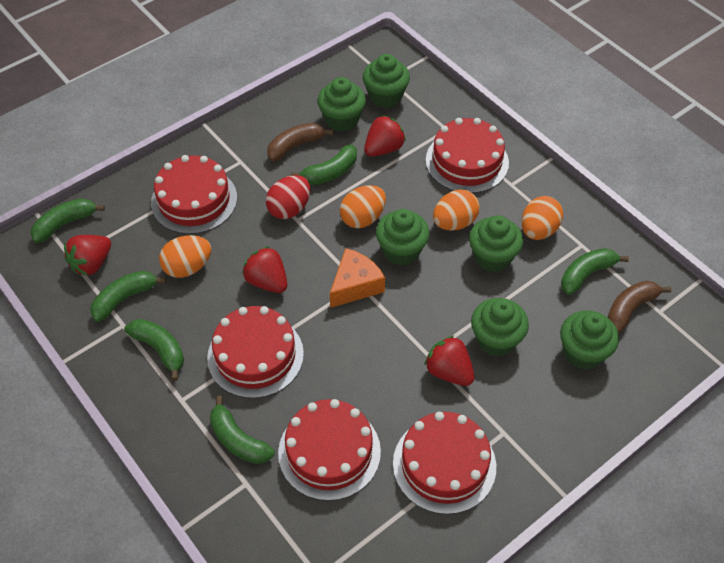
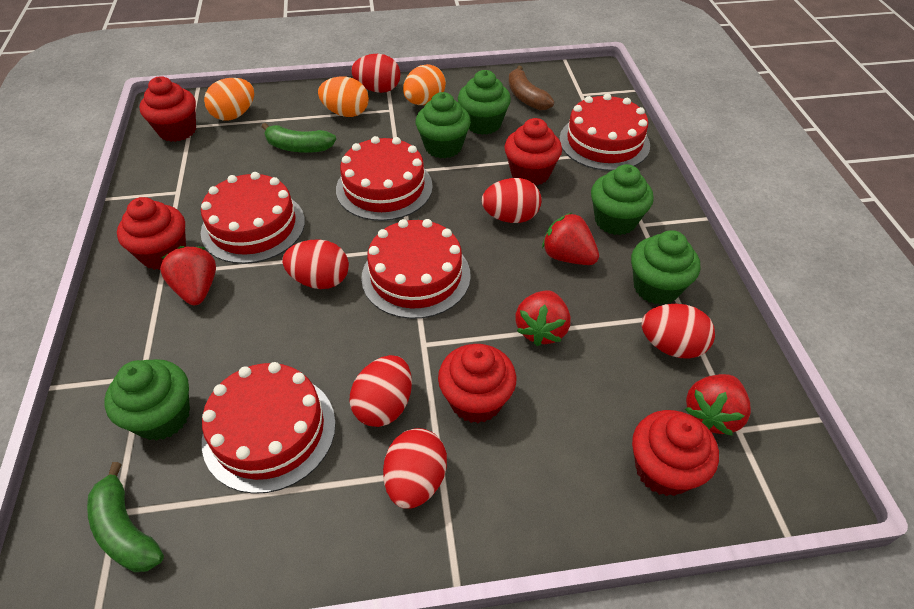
brown banana: 2 -> 1
green banana: 6 -> 2
green cupcake: 6 -> 5
orange cheese: 1 -> 0
orange egg: 4 -> 3
red cupcake: 0 -> 5
red egg: 1 -> 6

